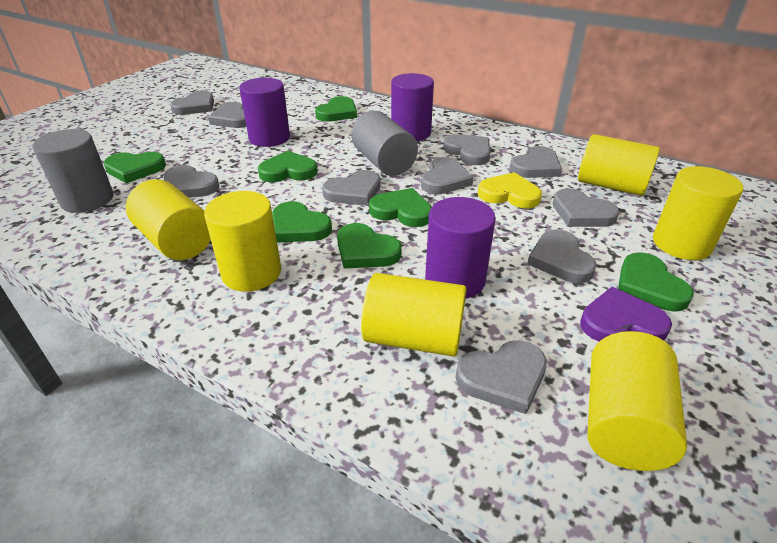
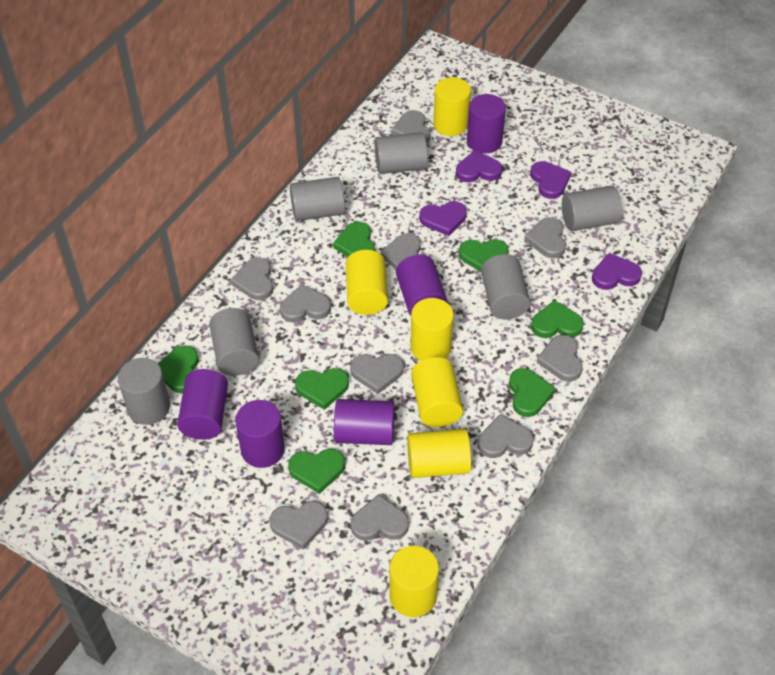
grey cylinder: 2 -> 6
purple cylinder: 3 -> 5
purple heart: 1 -> 4
yellow heart: 1 -> 0

